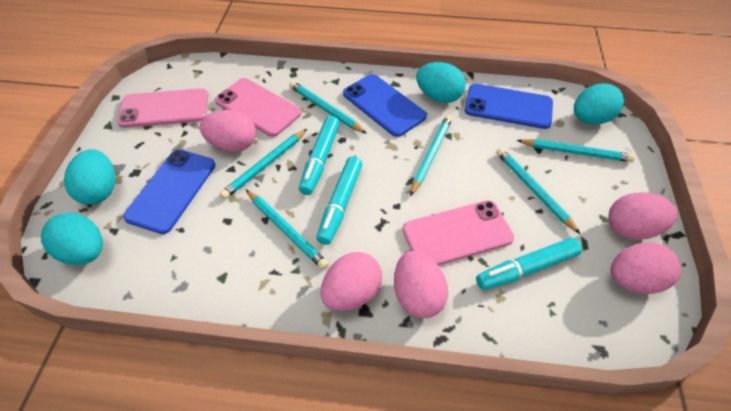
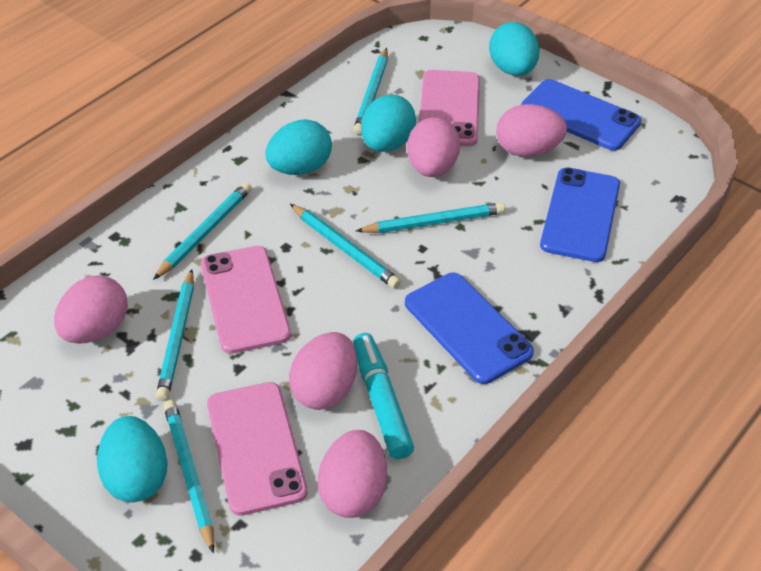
turquoise marker: 3 -> 1

